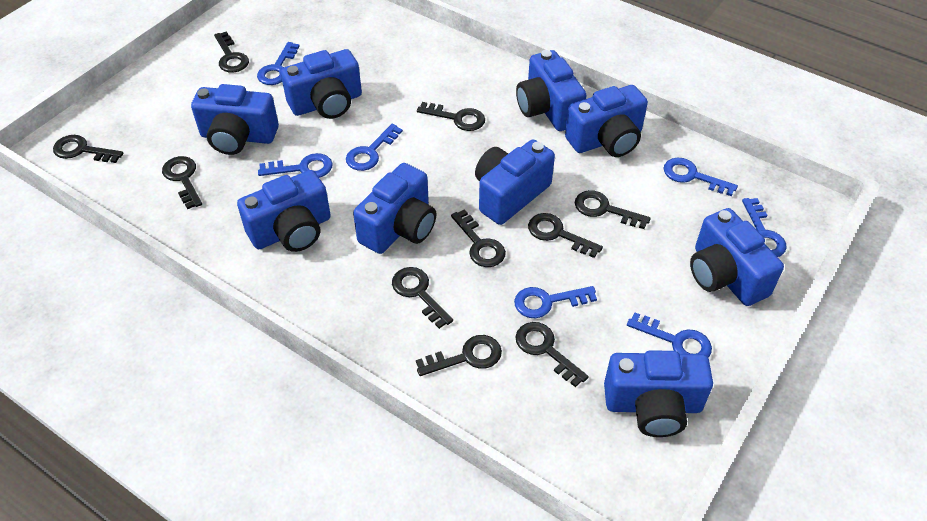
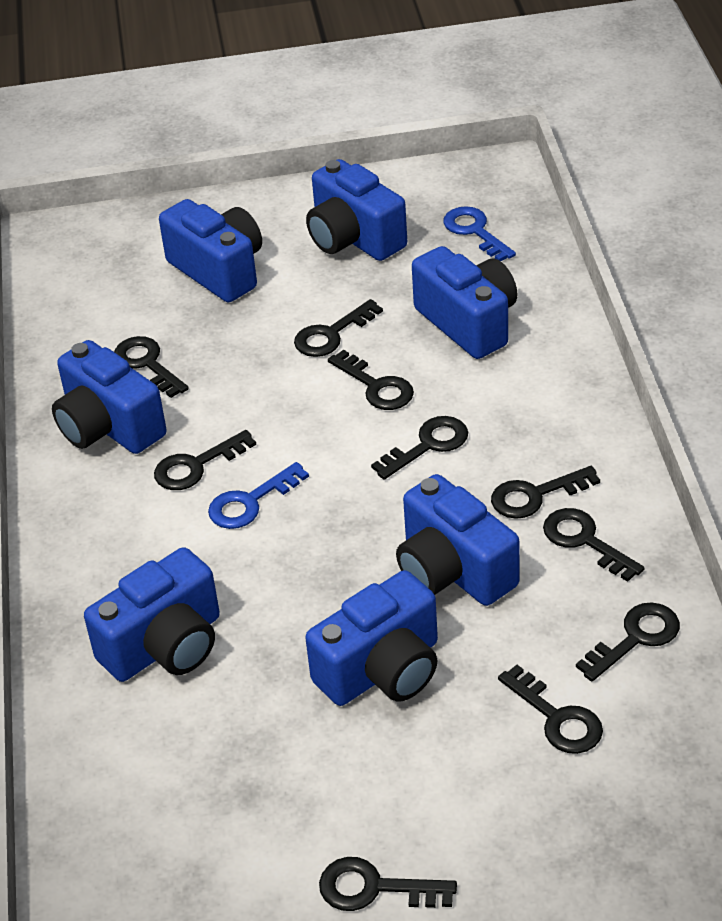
blue camera: 9 -> 7
blue key: 7 -> 2

